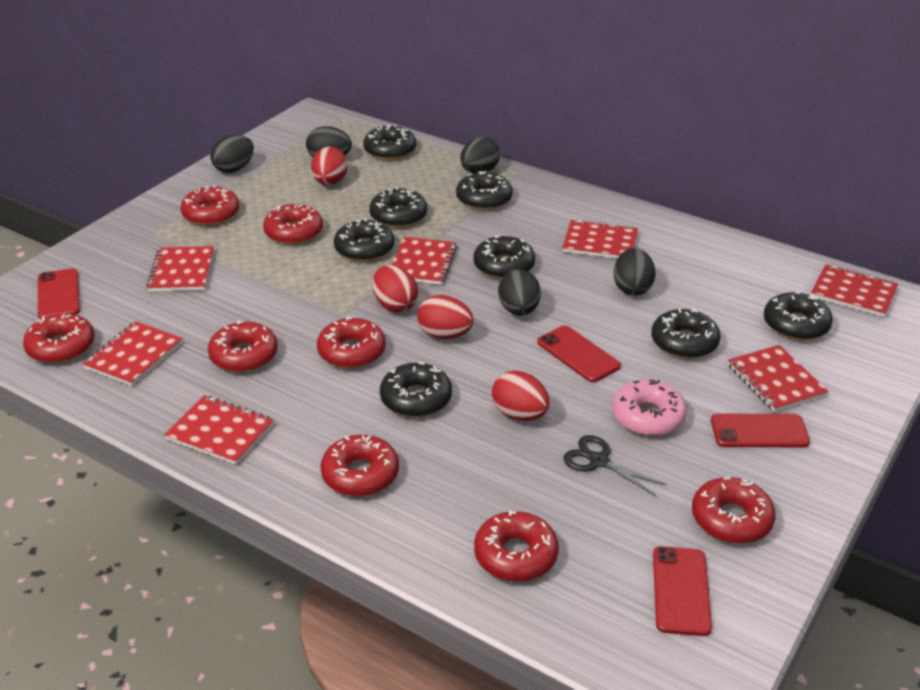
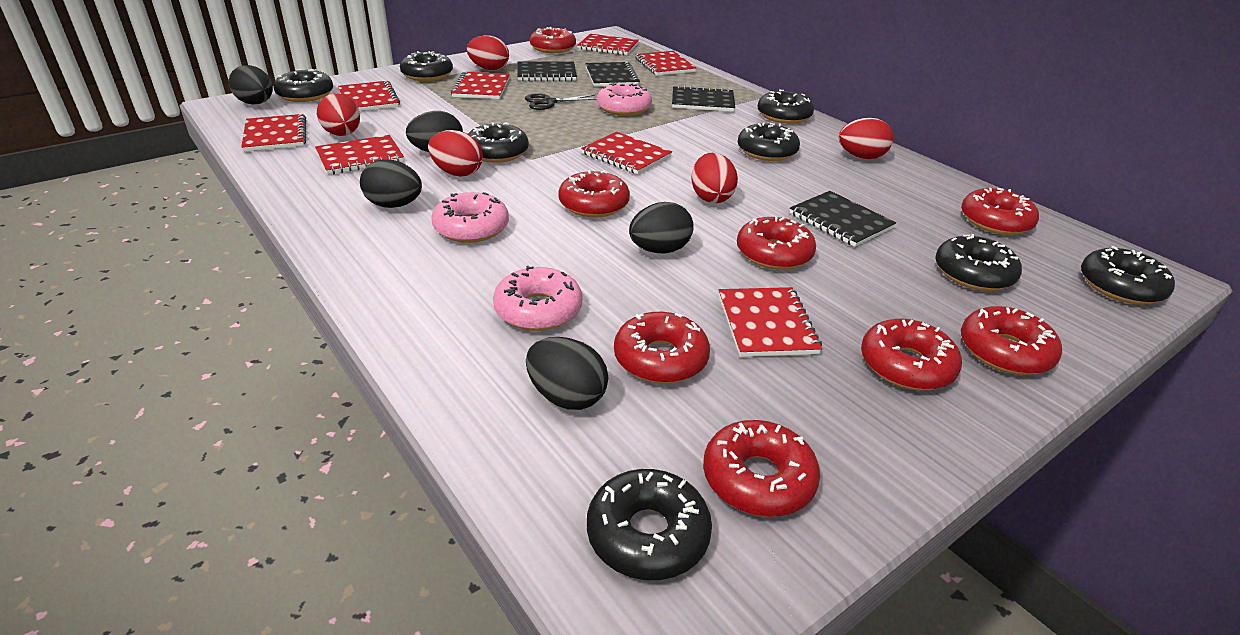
black notebook: 0 -> 4
pink donut: 1 -> 3
red egg: 4 -> 5
red notebook: 7 -> 8
red phone: 4 -> 0

